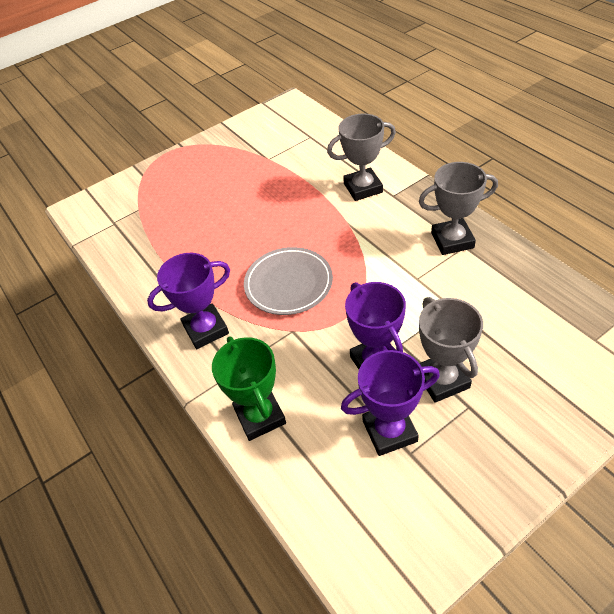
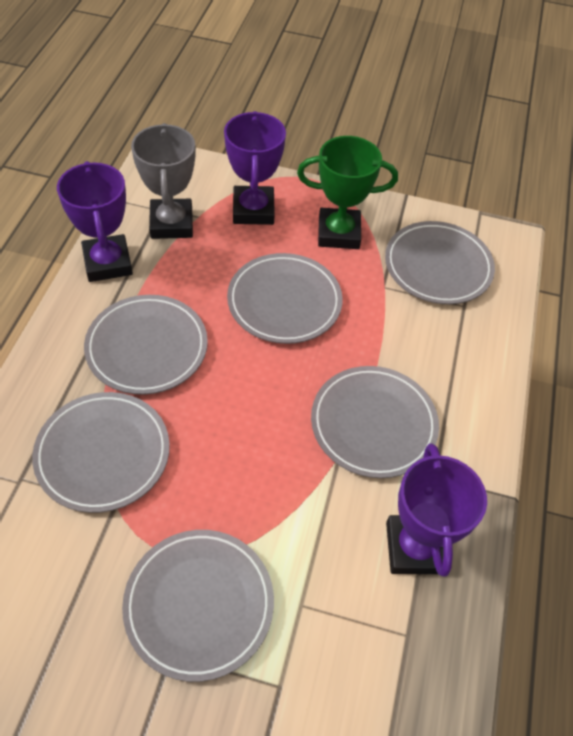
grey plate: 1 -> 6
grey trophy: 3 -> 1

